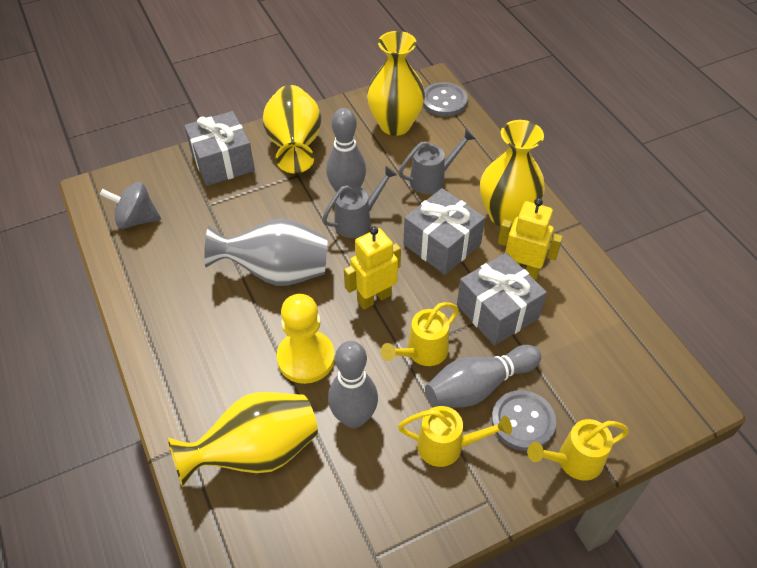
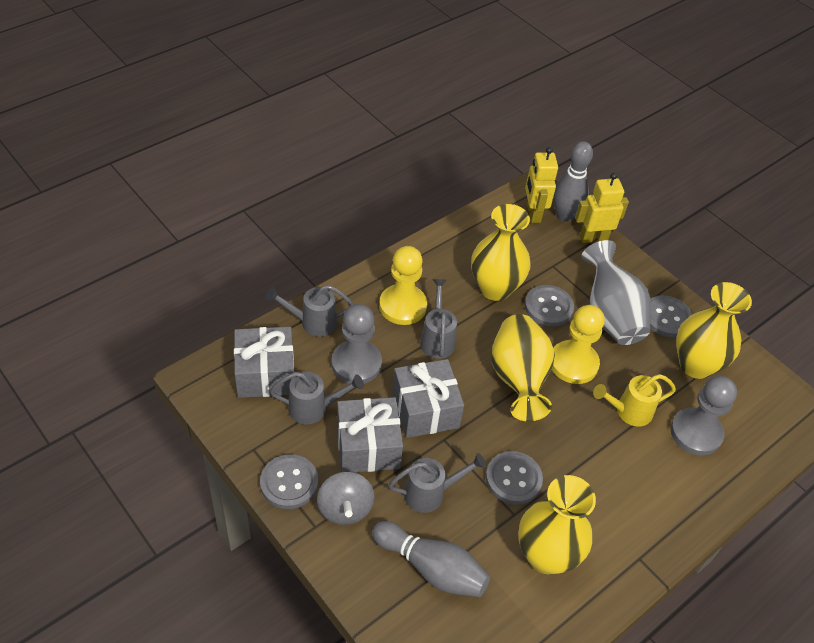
grey bowling pin: 3 -> 2
grey button: 2 -> 4
grey pawn: 0 -> 2
grey watering can: 2 -> 4
yellow pawn: 1 -> 2
yellow watering can: 3 -> 1

